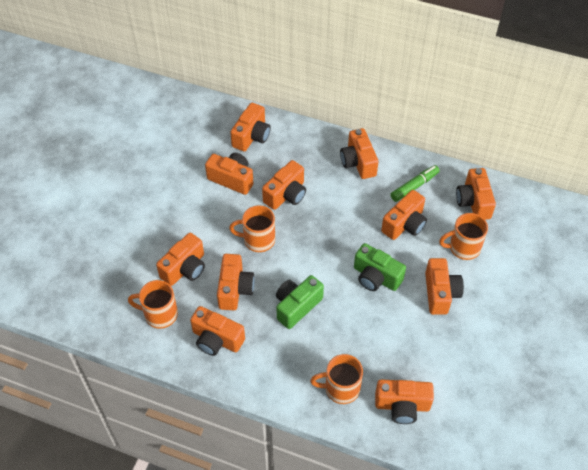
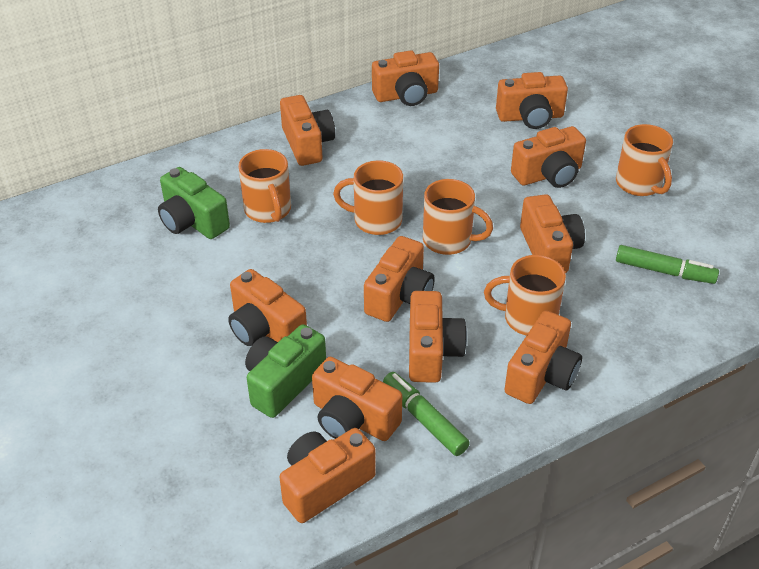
green marker: 1 -> 2
orange mug: 4 -> 5

